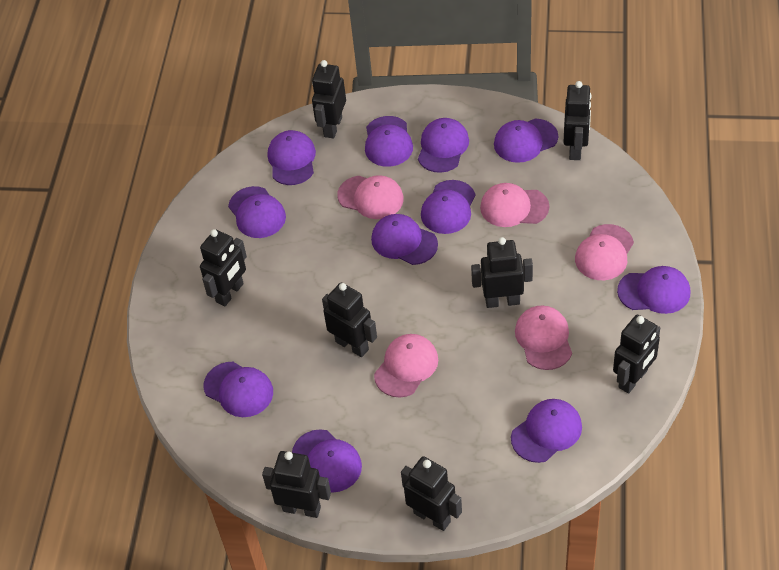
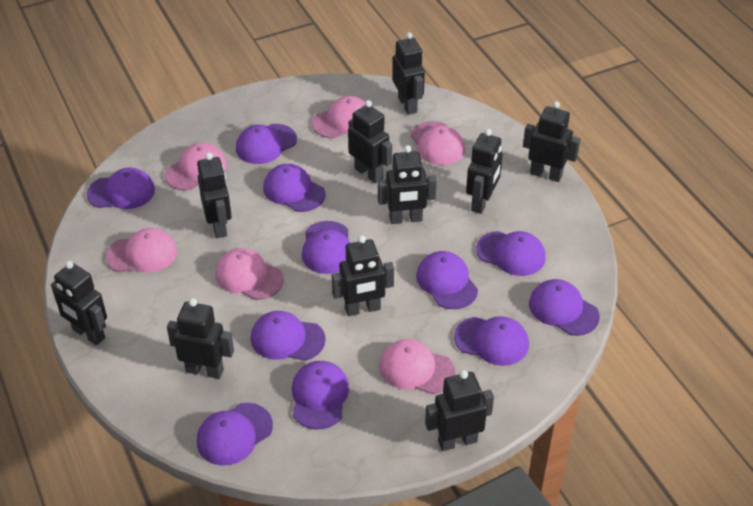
black robot: 8 -> 10
pink cap: 5 -> 6

